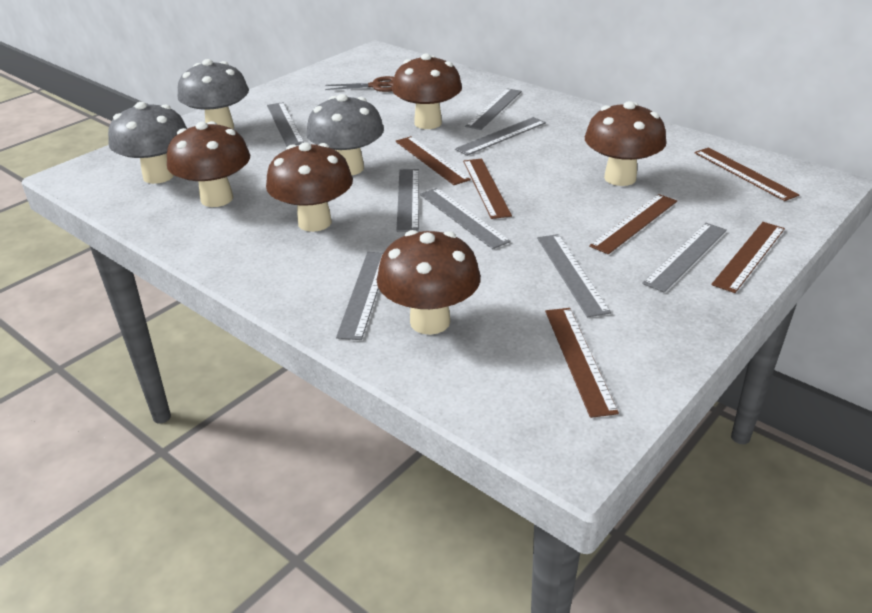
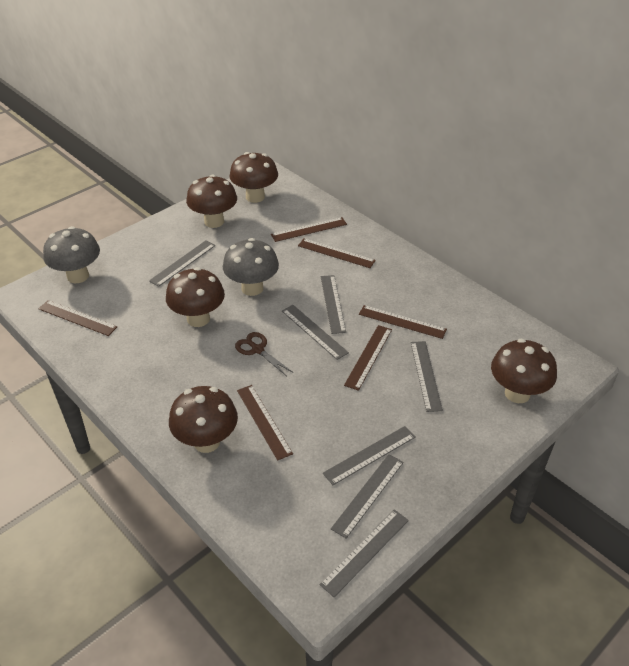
grey mushroom: 3 -> 2
grey ruler: 8 -> 7

